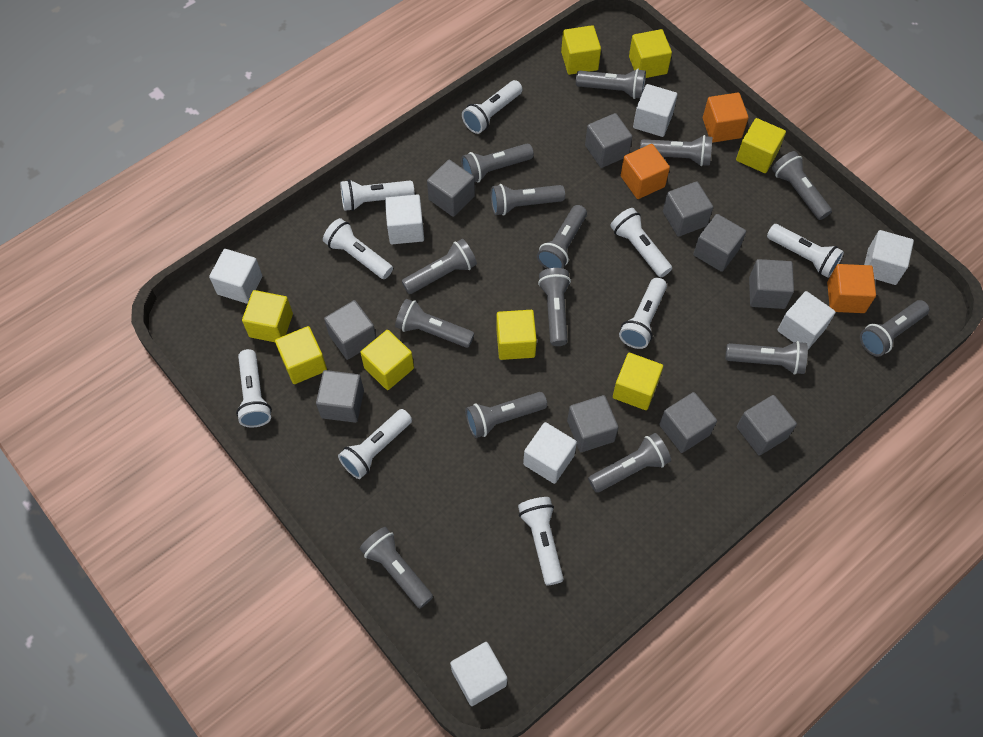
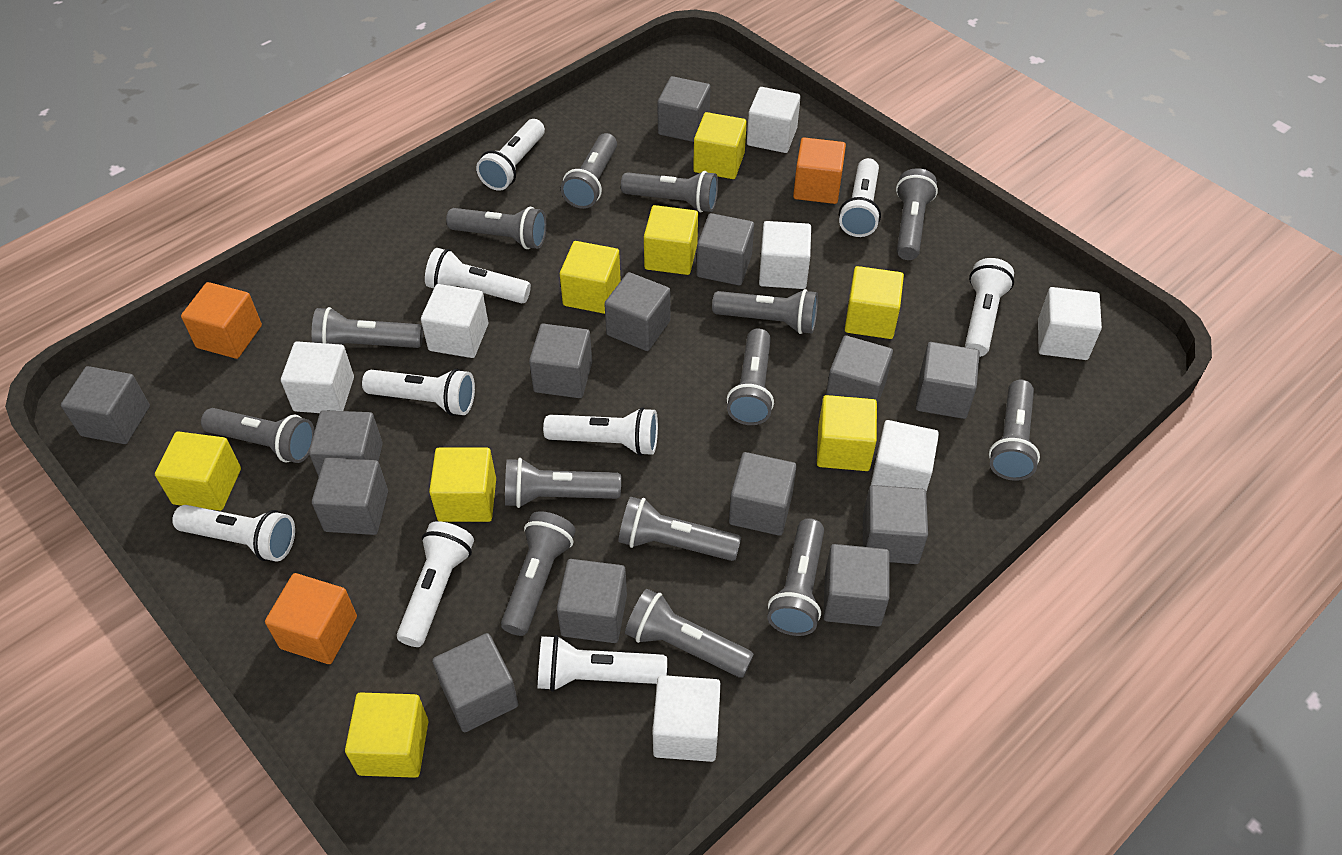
grey cube: 10 -> 14

